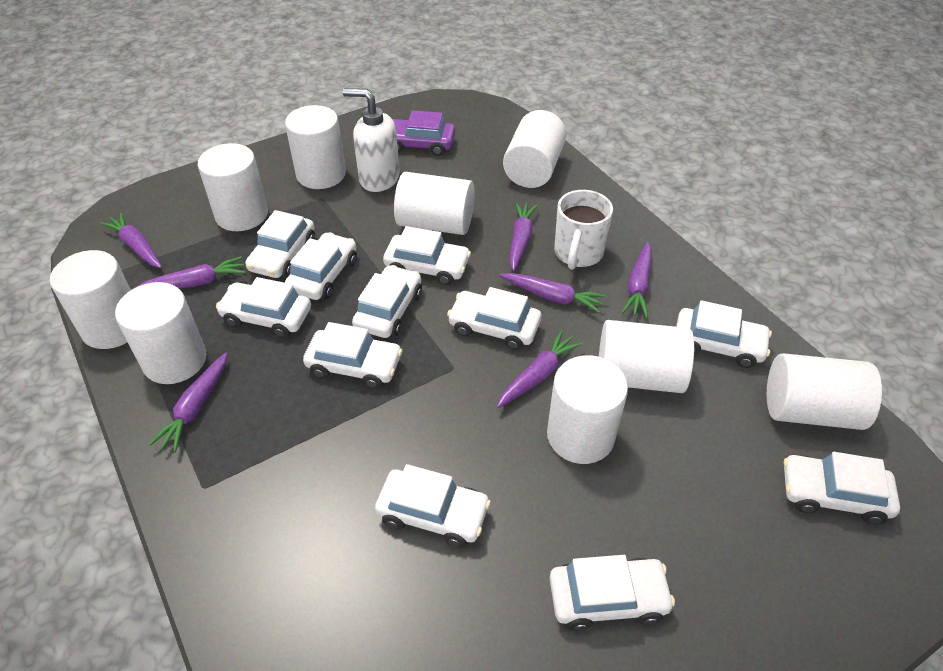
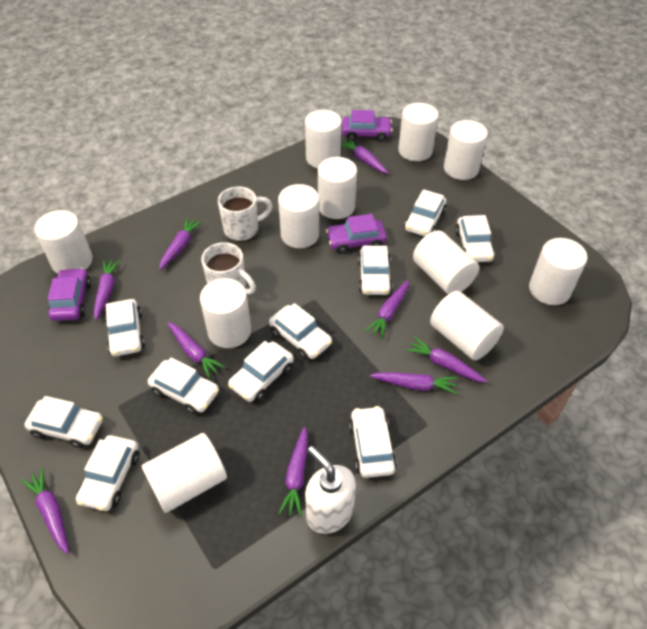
purple car: 1 -> 3
purple carrot: 7 -> 9
white car: 11 -> 10
white cylinder: 9 -> 11
white mug: 1 -> 2

